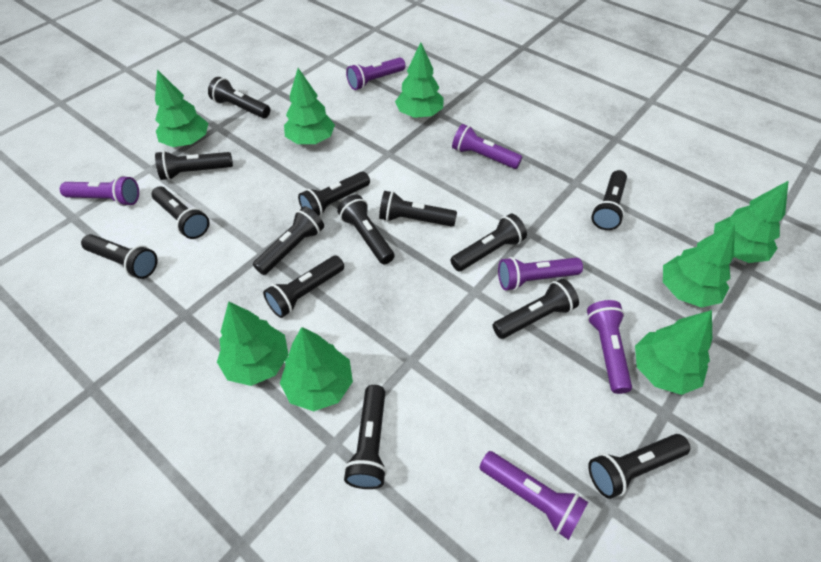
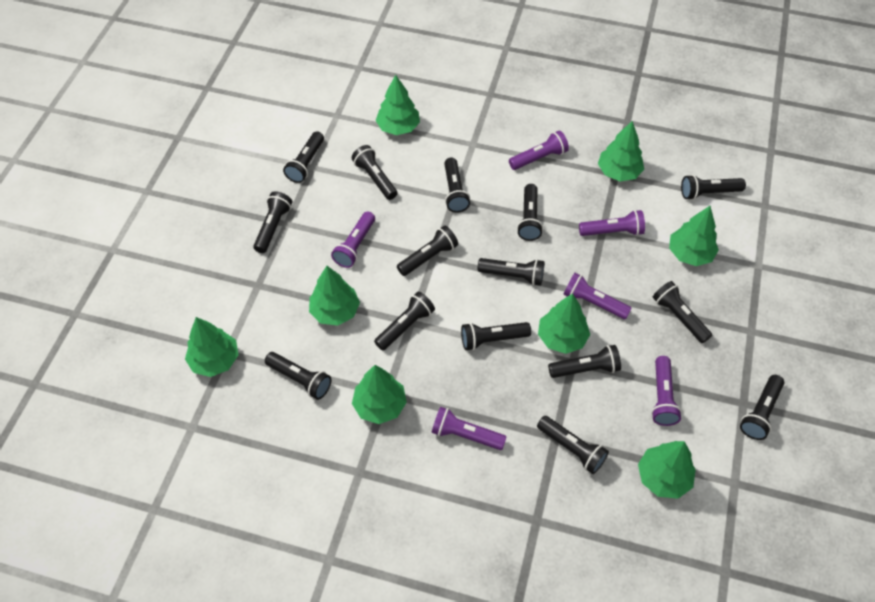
black flashlight: 14 -> 15

